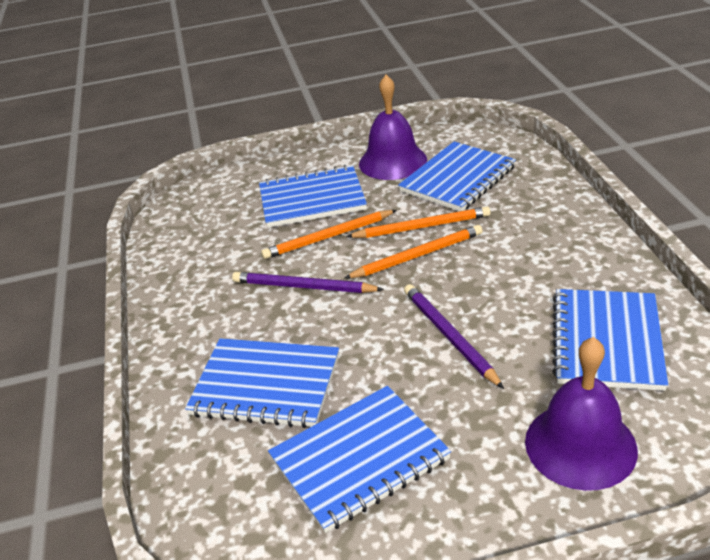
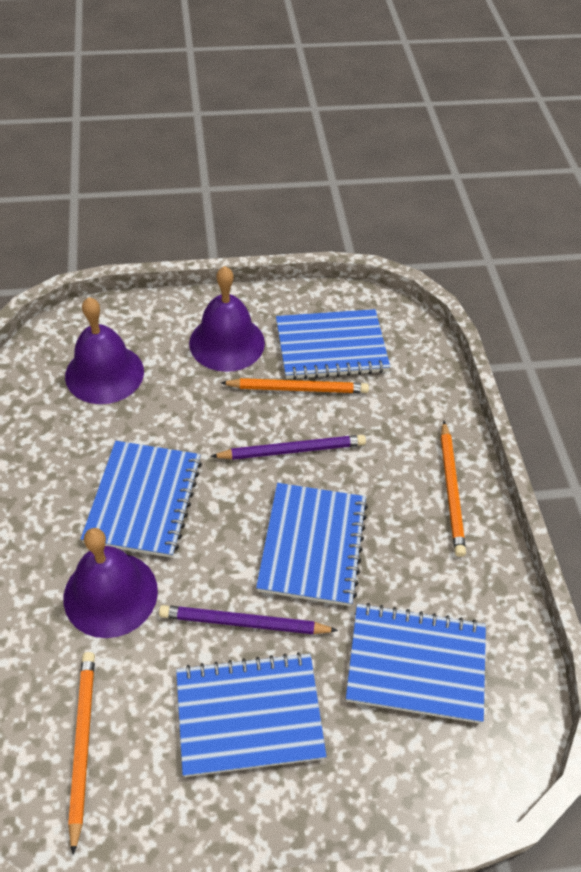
purple bell: 2 -> 3

